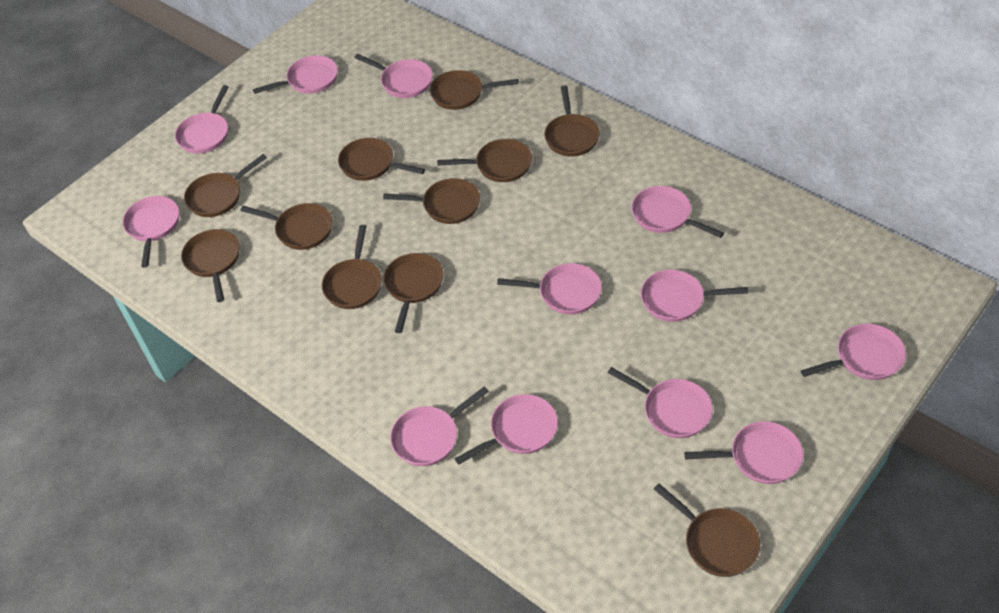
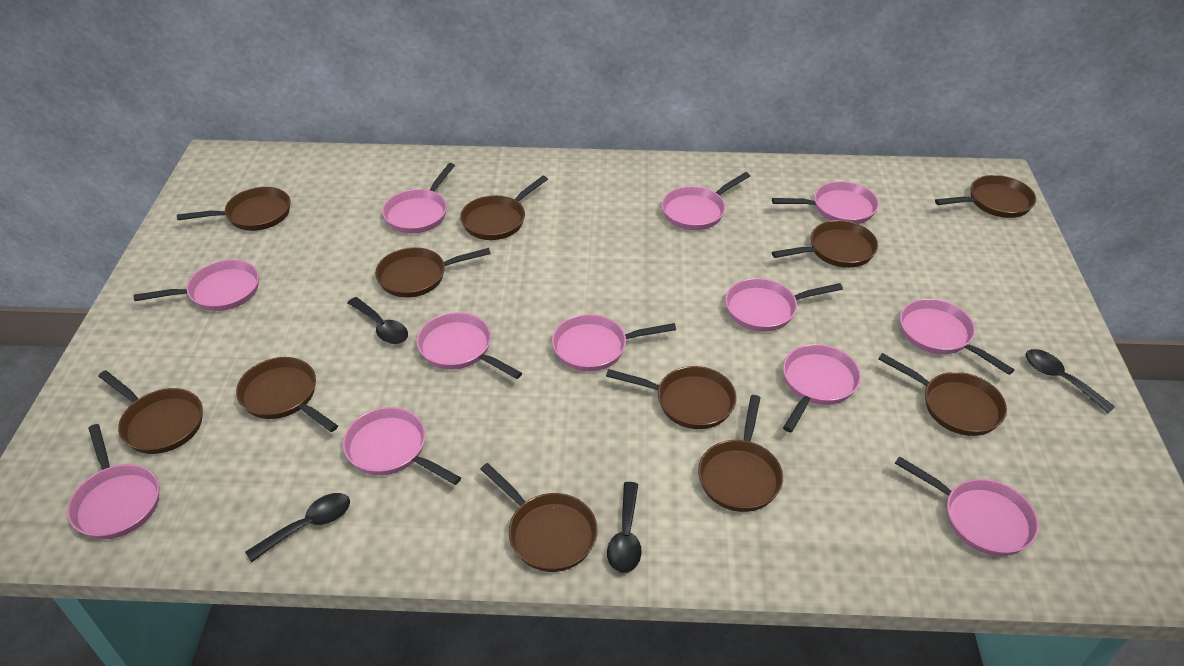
black spoon: 0 -> 4

